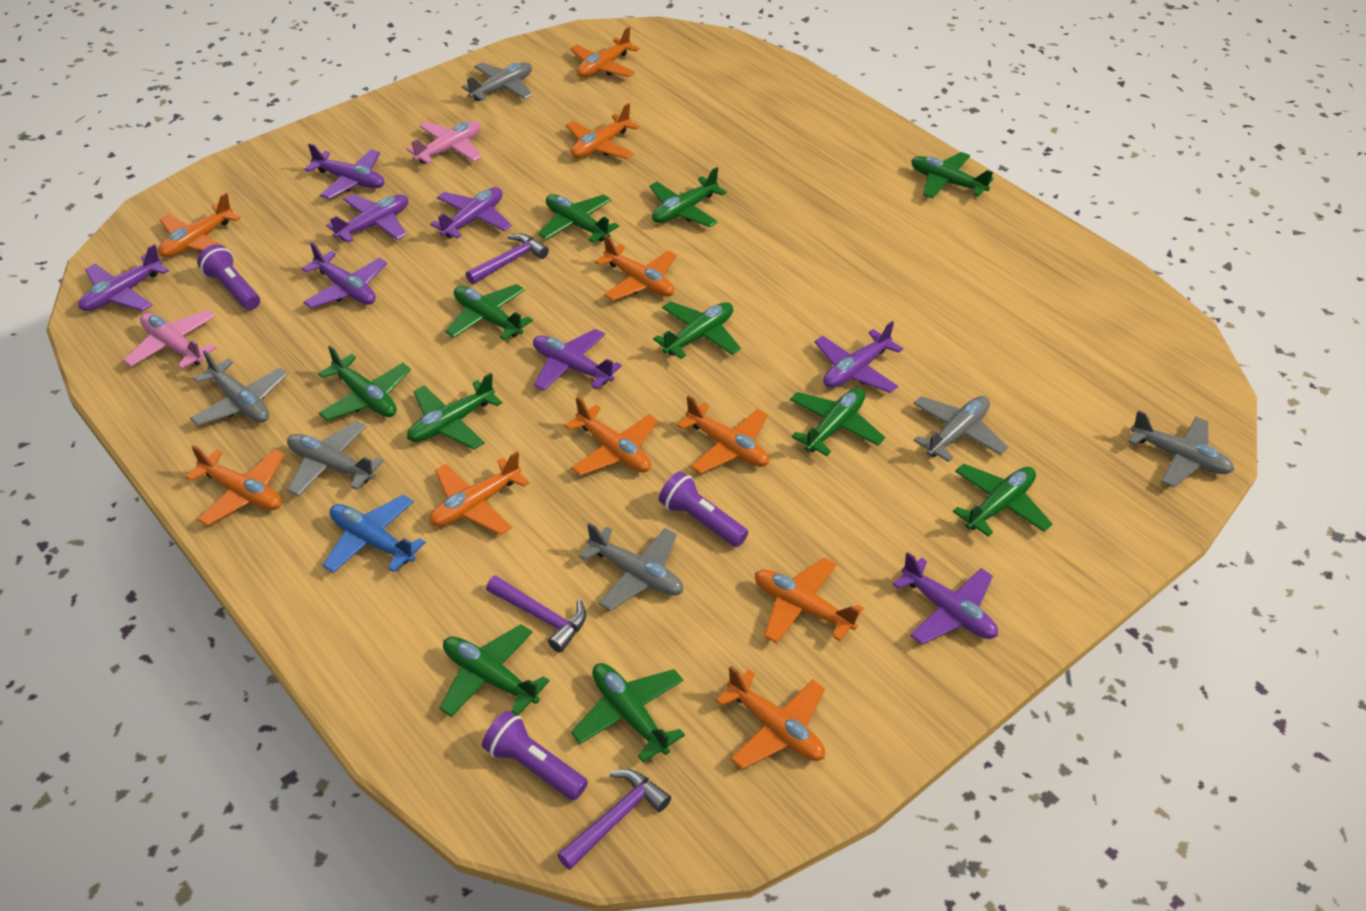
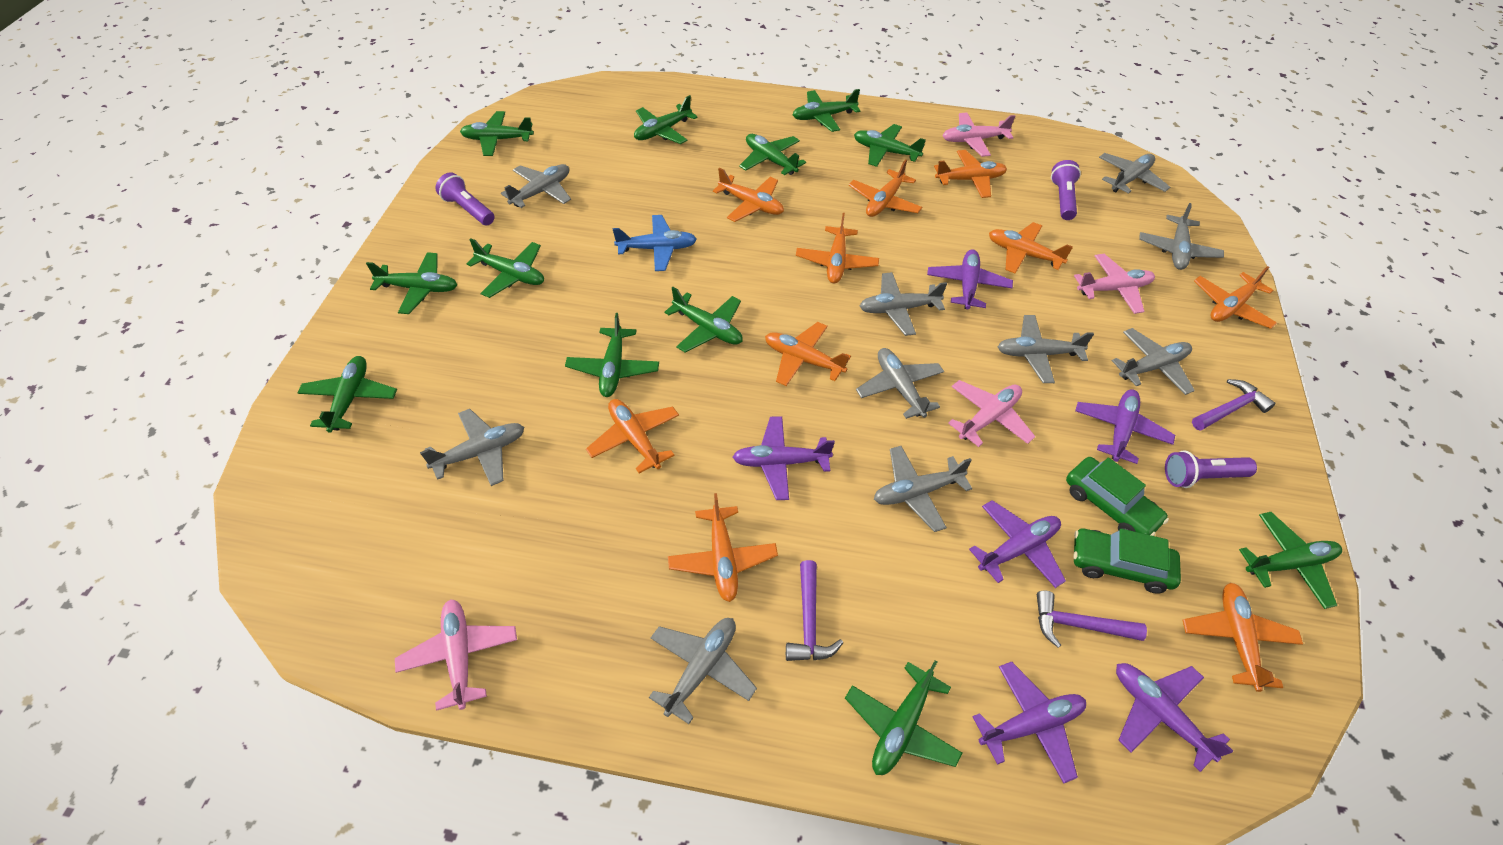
green car: 0 -> 2
green plane: 11 -> 12
grey plane: 6 -> 10
pink plane: 2 -> 4
purple plane: 8 -> 6

